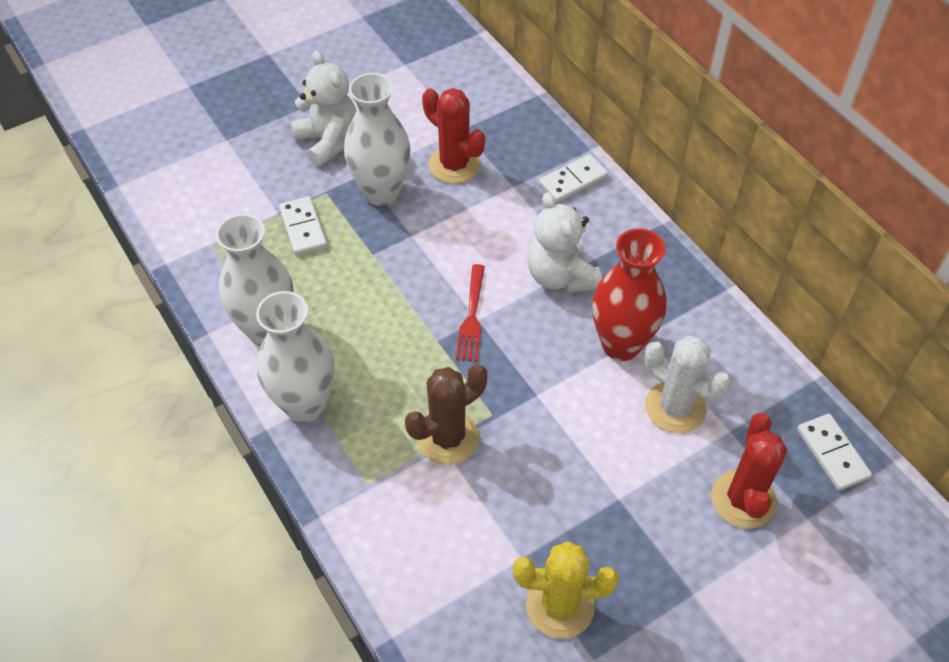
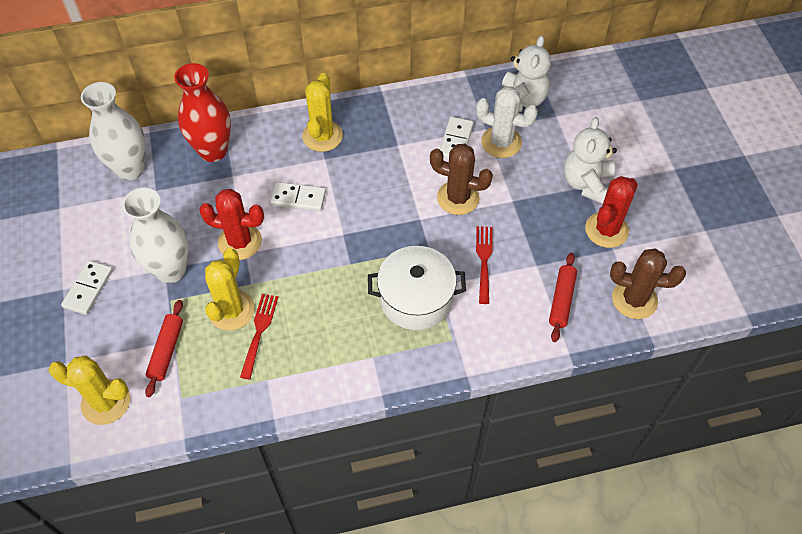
brown cactus: 1 -> 2
red fork: 1 -> 2
red rolling pin: 0 -> 2
white pot: 0 -> 1
white vase: 3 -> 2
yellow cactus: 1 -> 3

